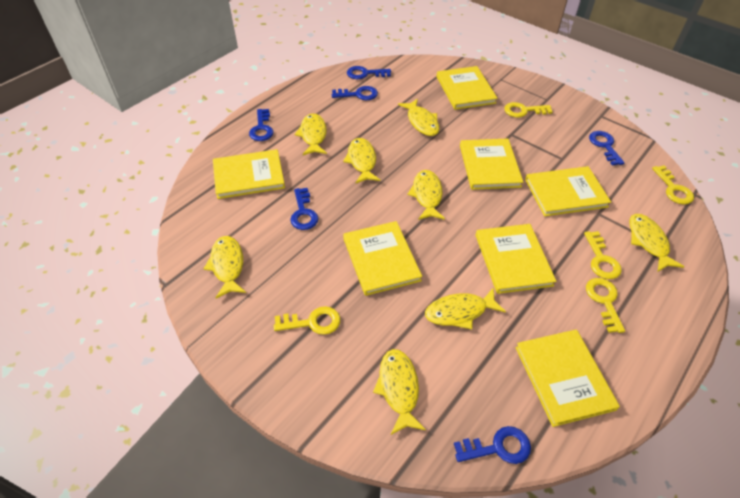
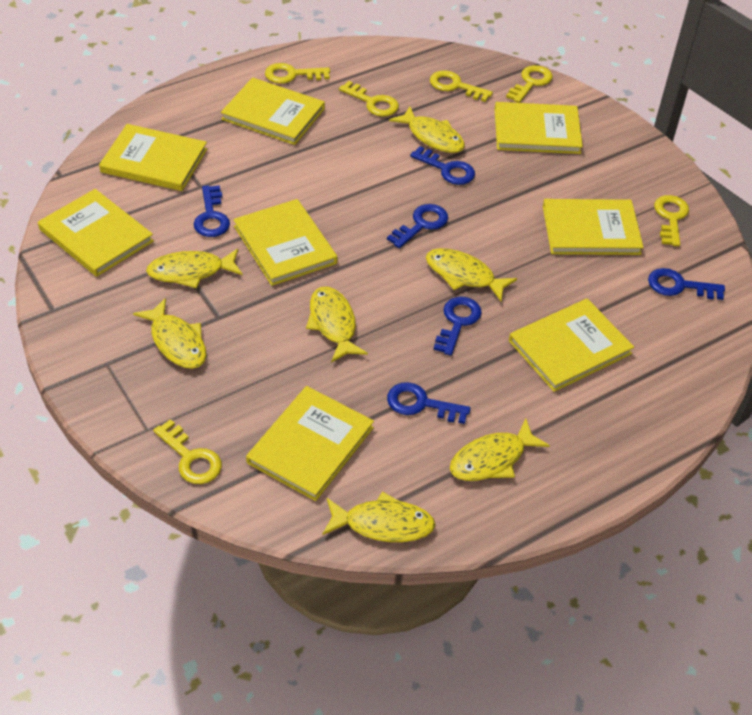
yellow book: 7 -> 8
yellow fish: 8 -> 7
yellow key: 5 -> 6

